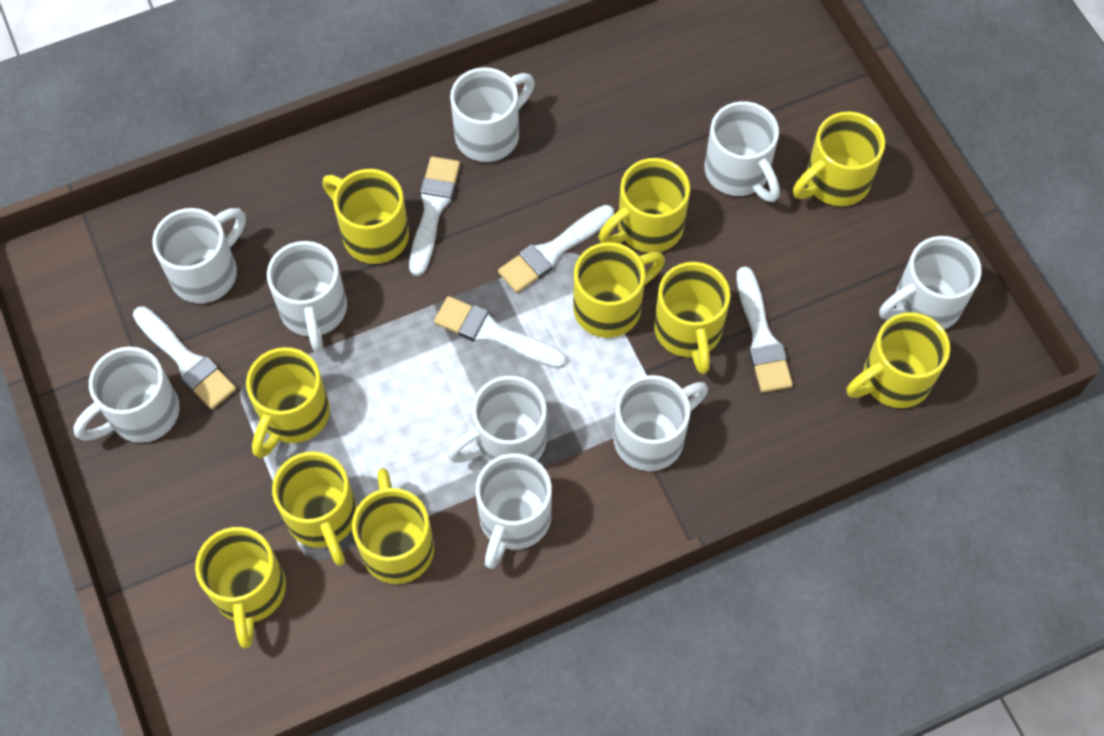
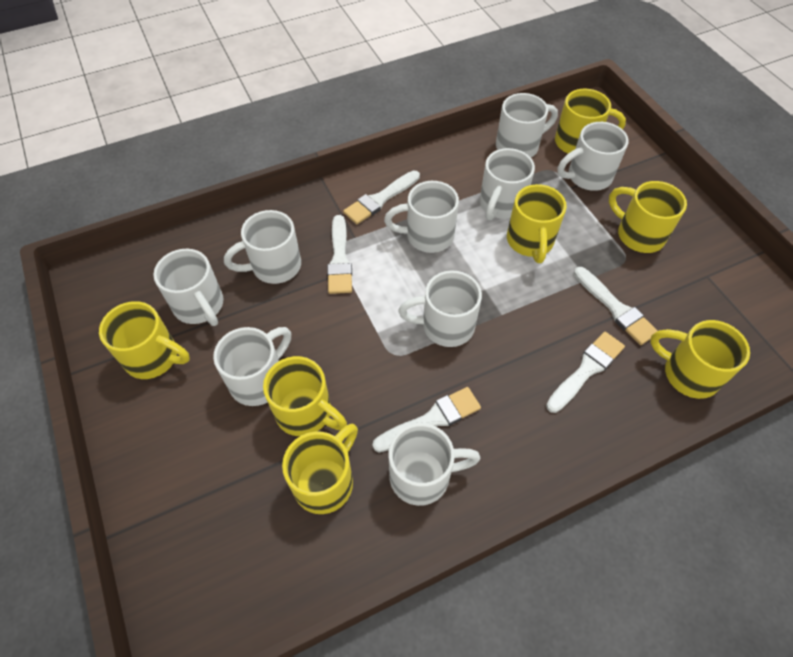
yellow mug: 10 -> 7

